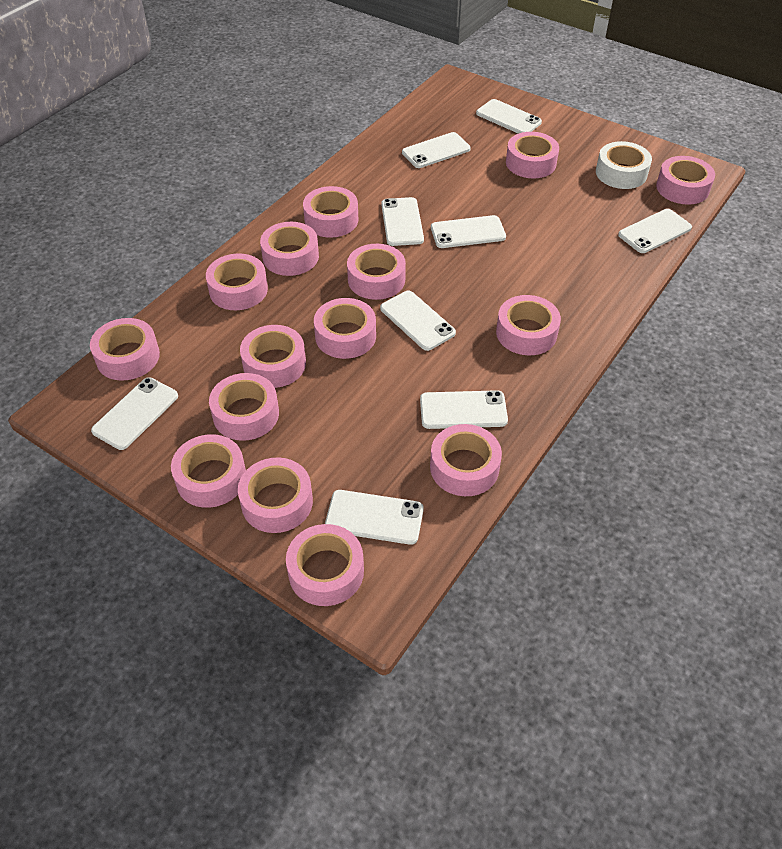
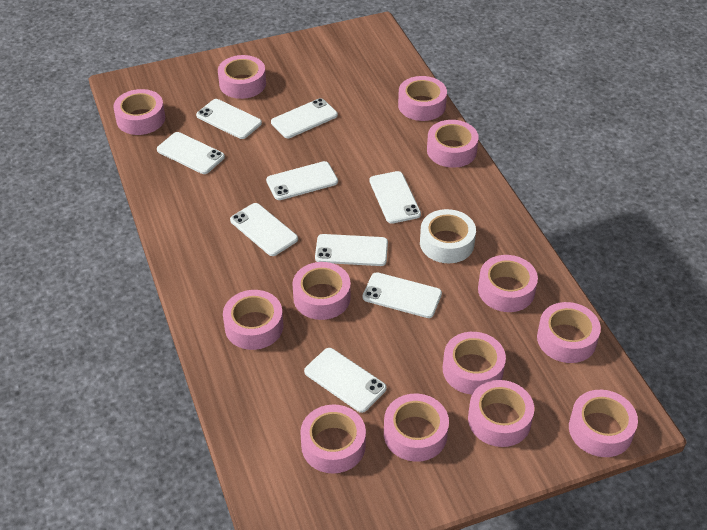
pink tape: 15 -> 13

